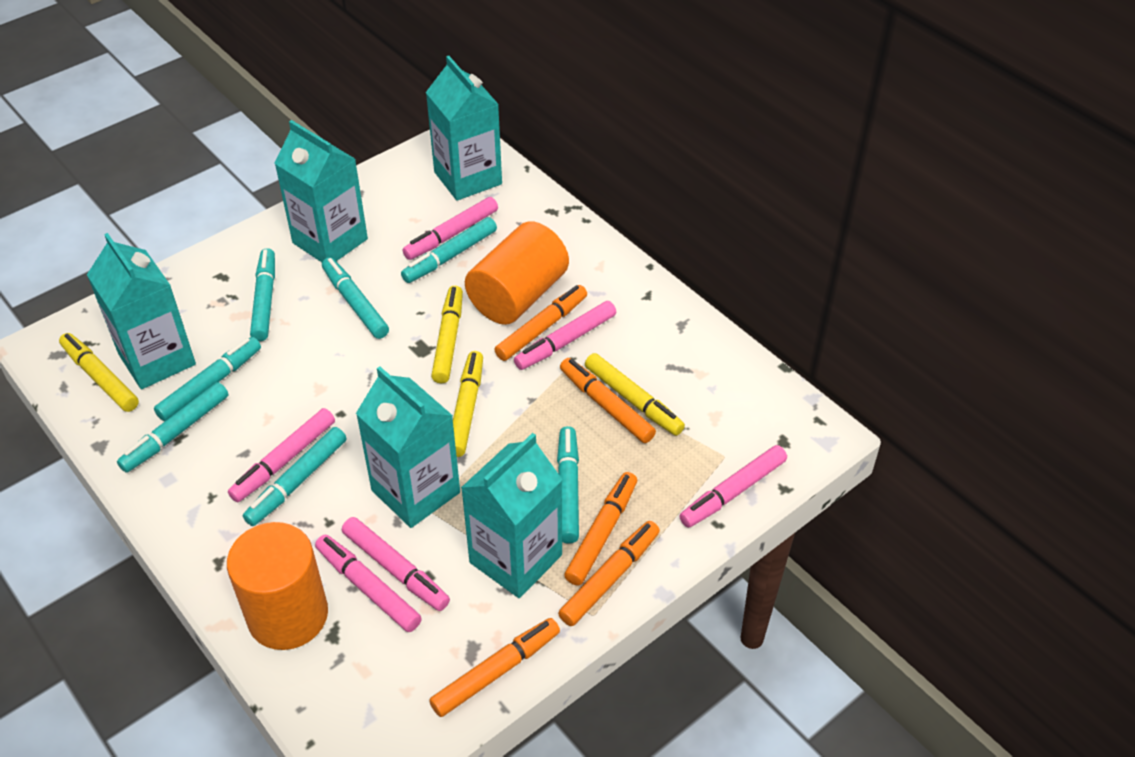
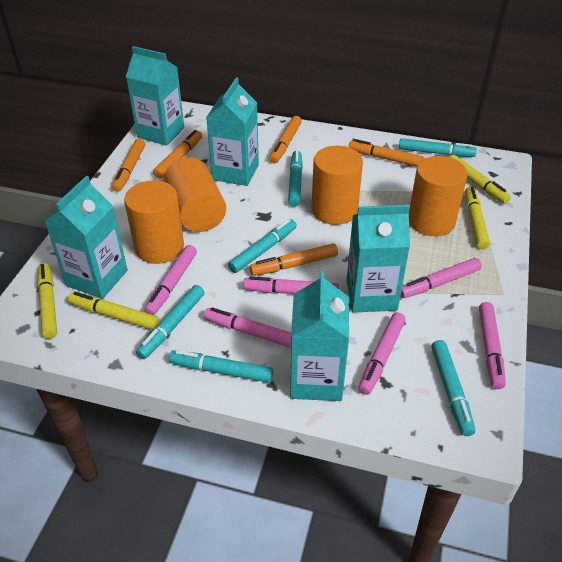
orange cylinder: 2 -> 4
turquoise marker: 7 -> 6

